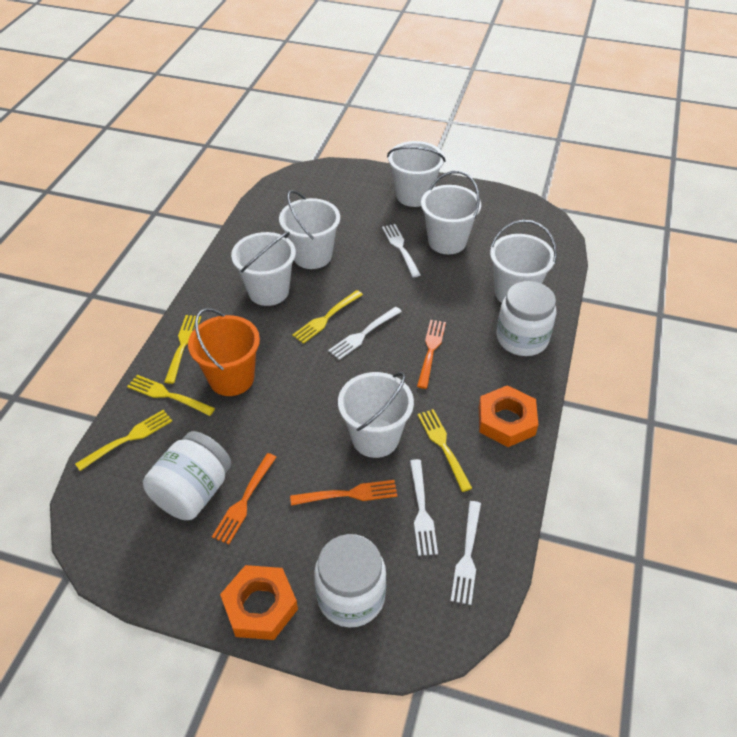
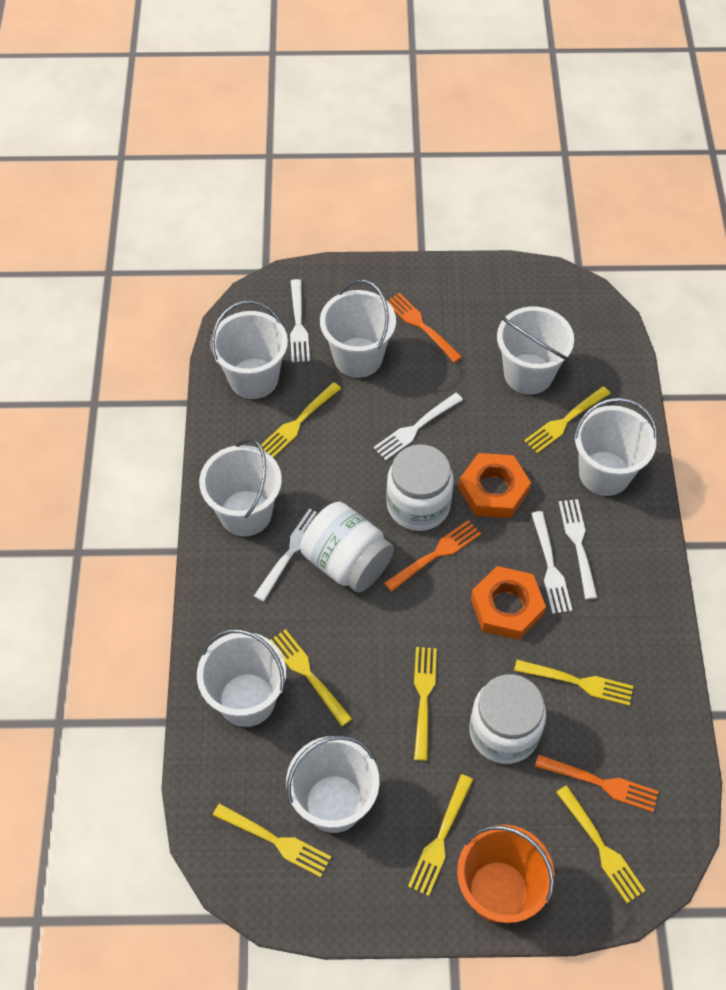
white bucket: 6 -> 7
white fork: 4 -> 5
yellow fork: 5 -> 8

